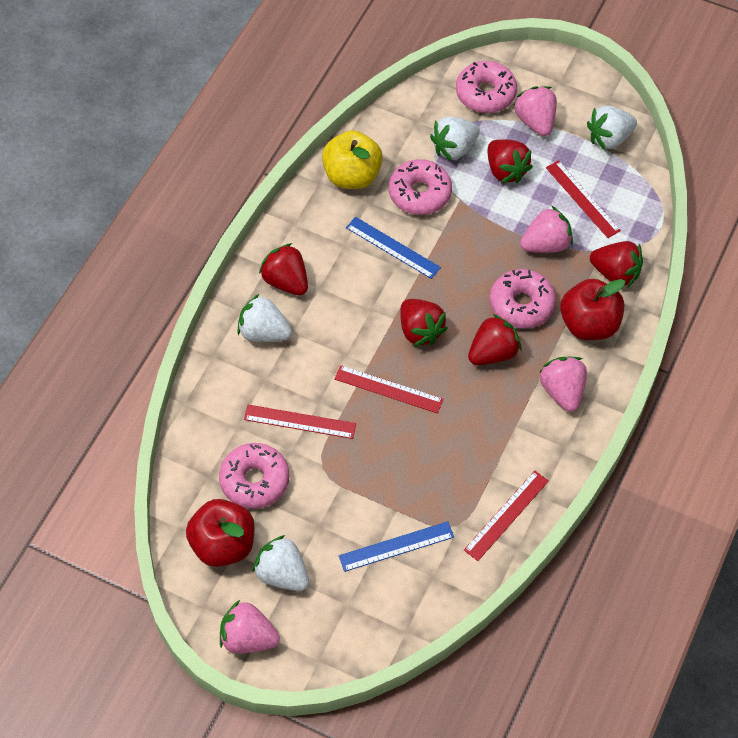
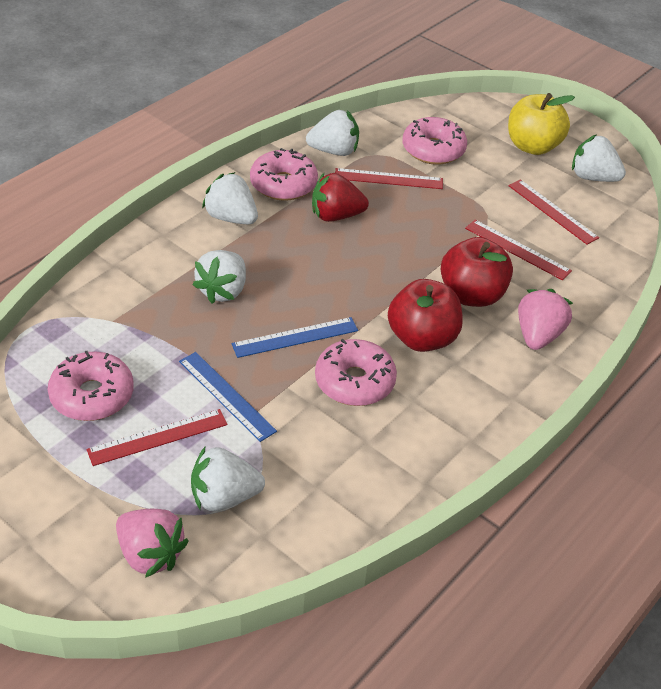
pink strawberry: 4 -> 2
red strawberry: 5 -> 1
white strawberry: 4 -> 5

